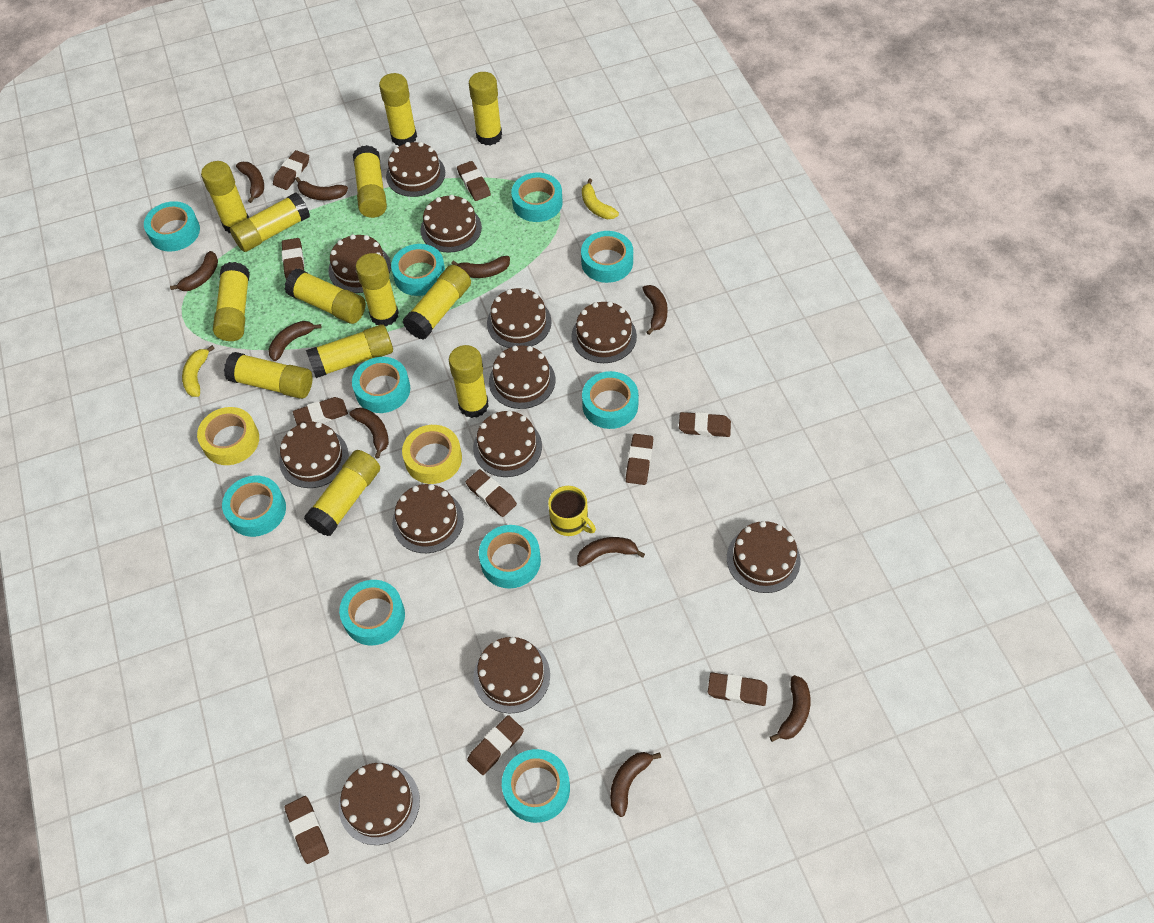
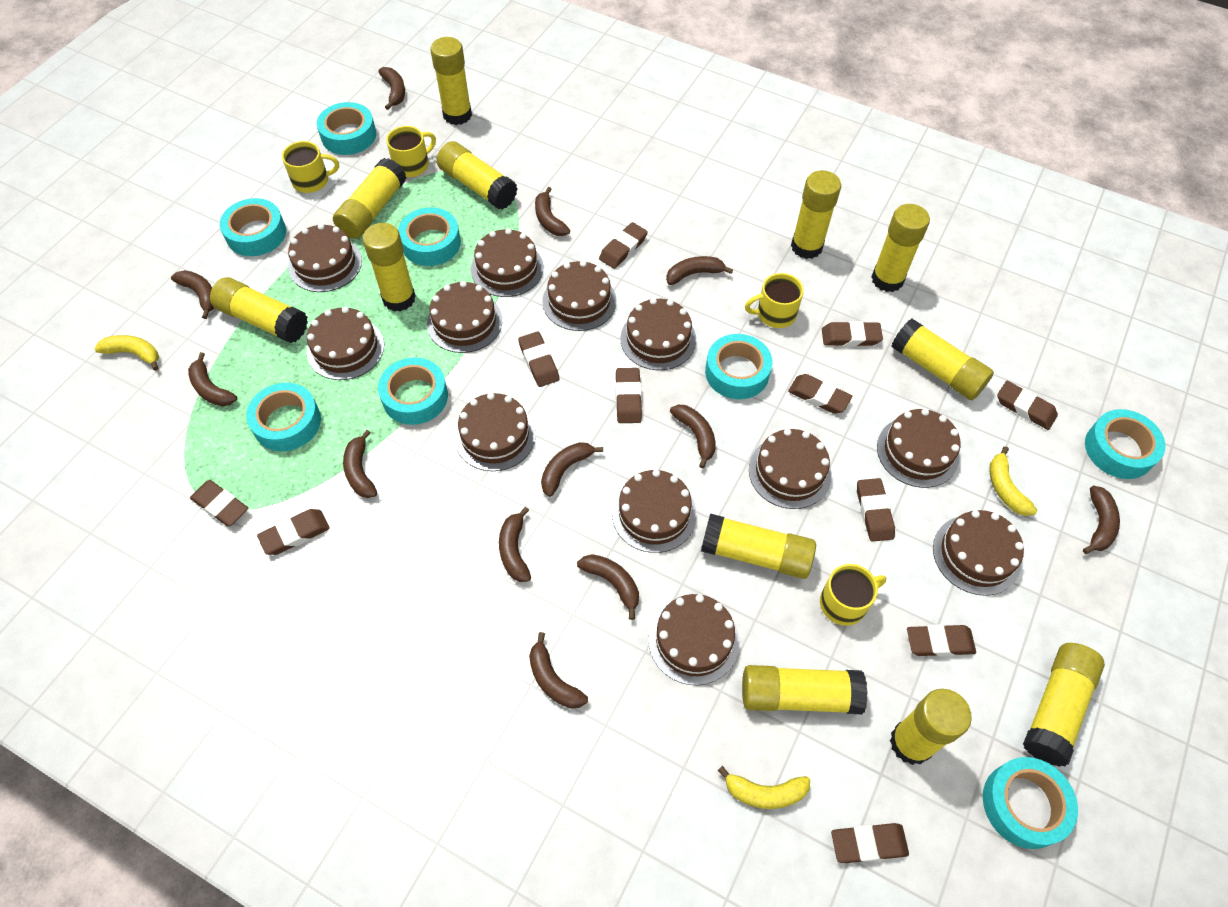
brown banana: 10 -> 12
brown eraser: 10 -> 11
turquoise tape: 10 -> 8
yellow banana: 2 -> 3
yellow glue stick: 13 -> 12
yellow mug: 1 -> 4
yellow tape: 2 -> 0

